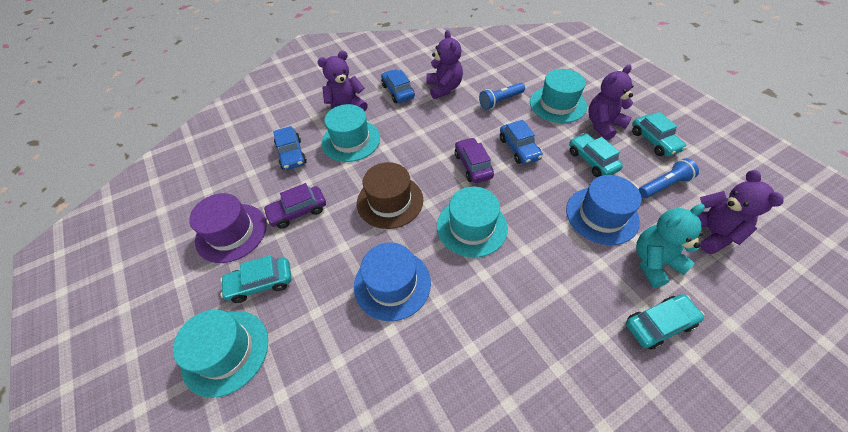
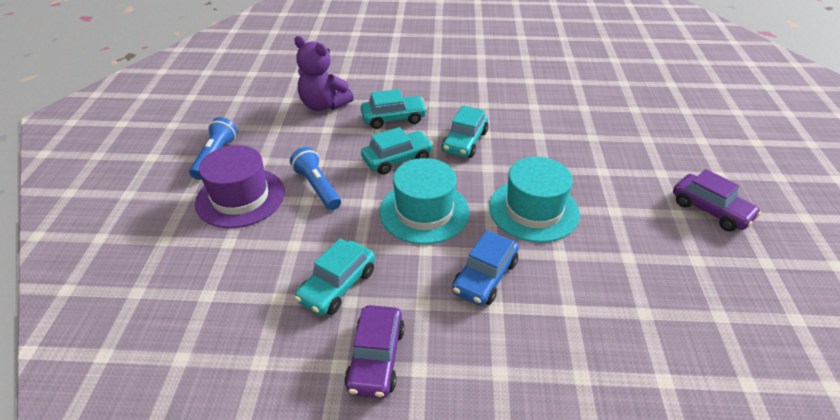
blue car: 3 -> 1
blue hat: 2 -> 0
brown hat: 1 -> 0
purple teddy bear: 4 -> 1
turquoise hat: 4 -> 2
turquoise teddy bear: 1 -> 0

